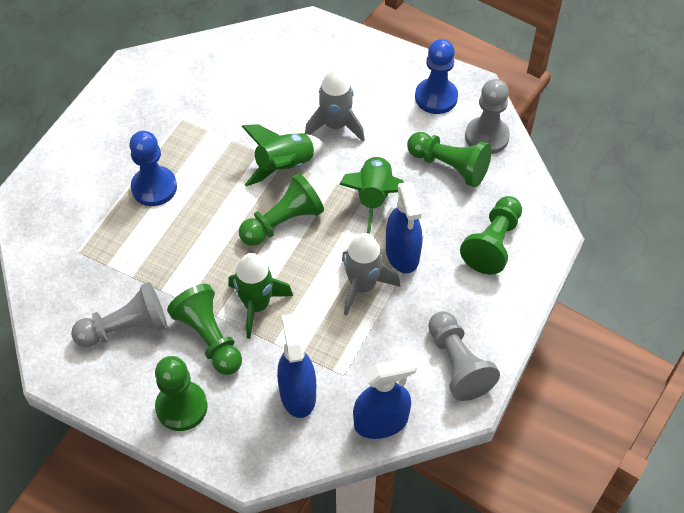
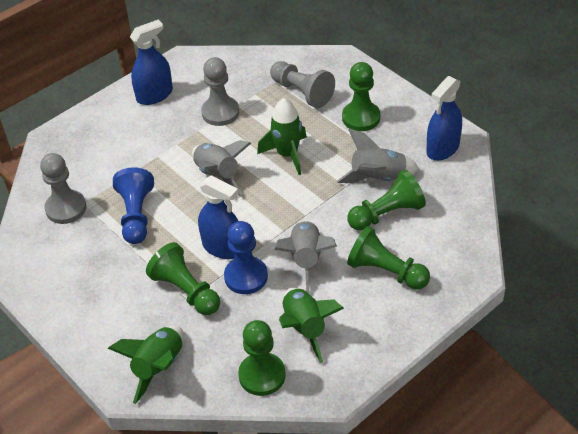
grey rocket: 2 -> 3

